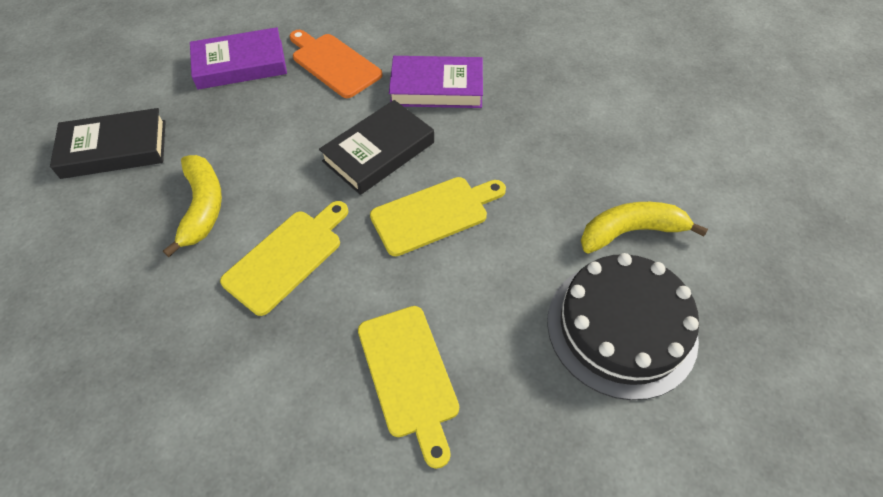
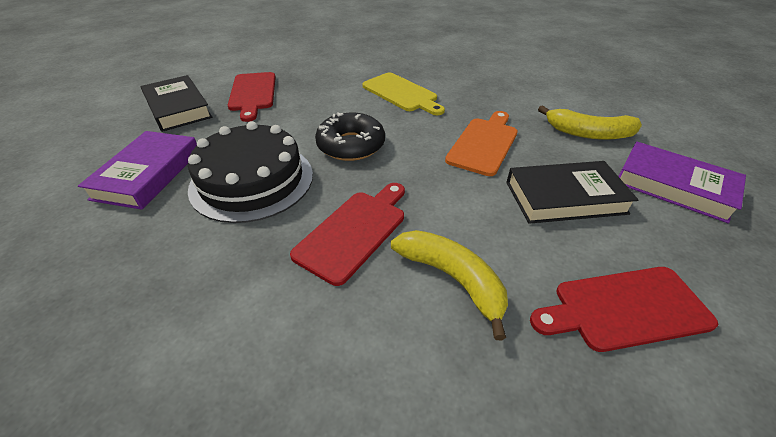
black donut: 0 -> 1
red cutting board: 0 -> 3
yellow cutting board: 3 -> 1

